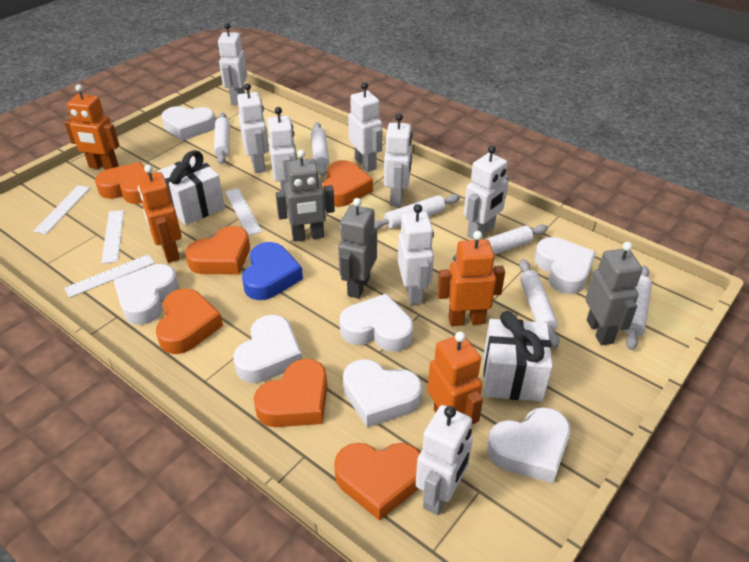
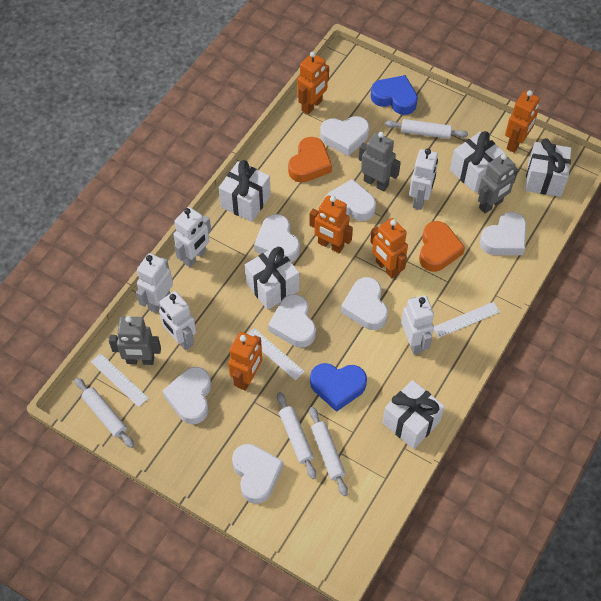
blue heart: 1 -> 2
orange heart: 6 -> 2
orange robot: 4 -> 5
white gift: 2 -> 5
white heart: 7 -> 8
white robot: 8 -> 5
white rolling pin: 6 -> 4
white ruler: 4 -> 3

